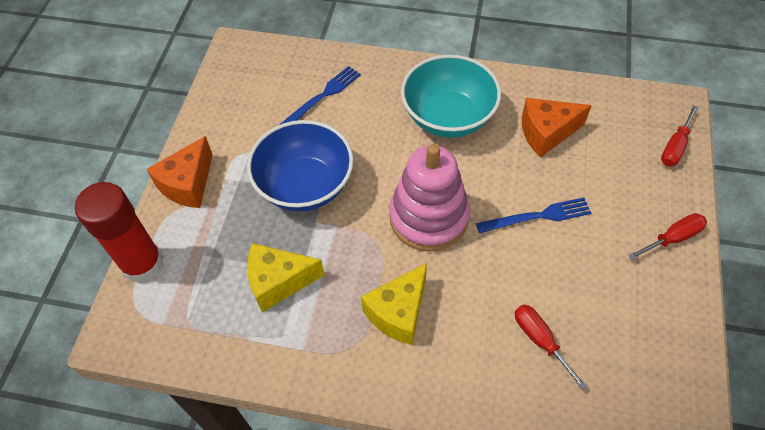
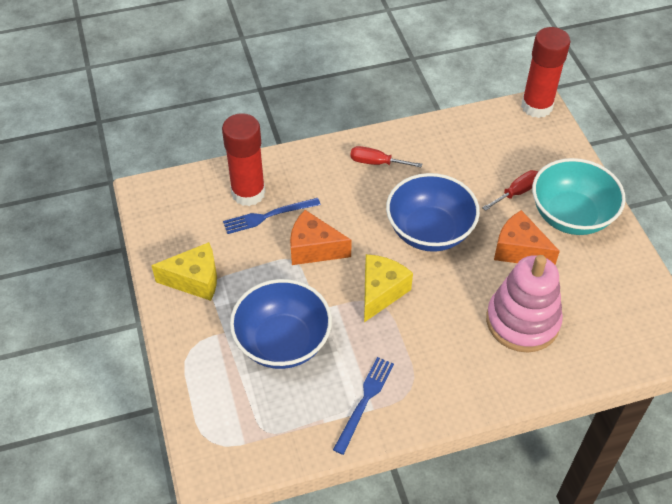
blue bowl: 1 -> 2
red glue stick: 1 -> 2
red screwdriver: 3 -> 2

